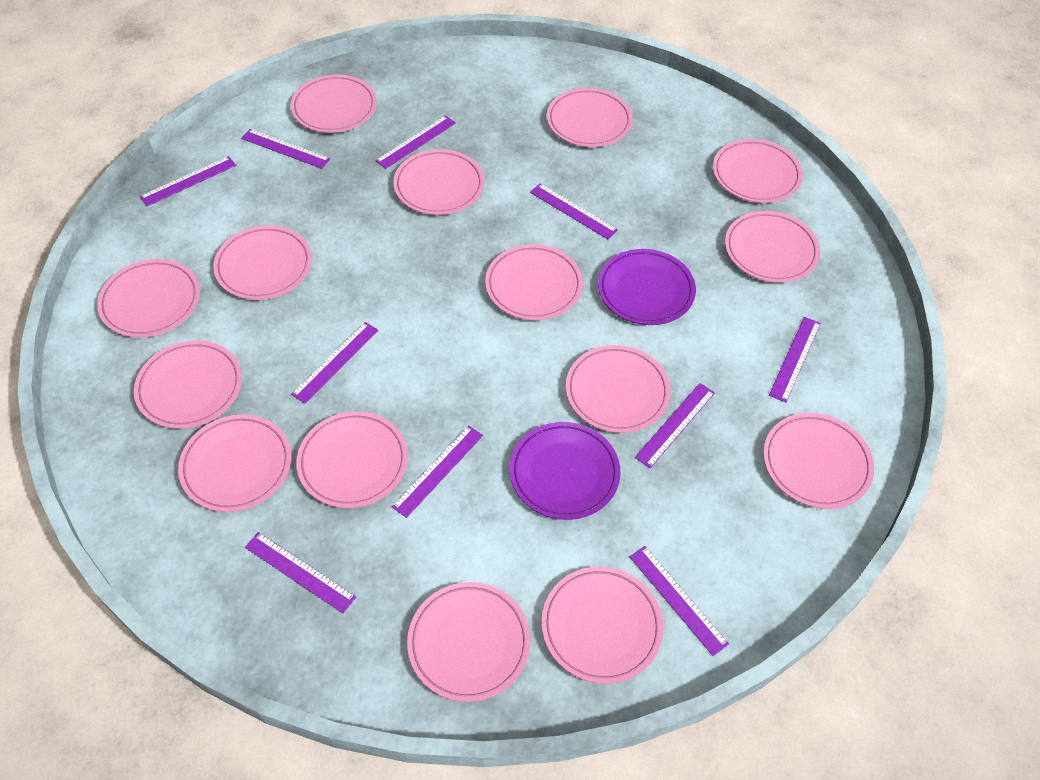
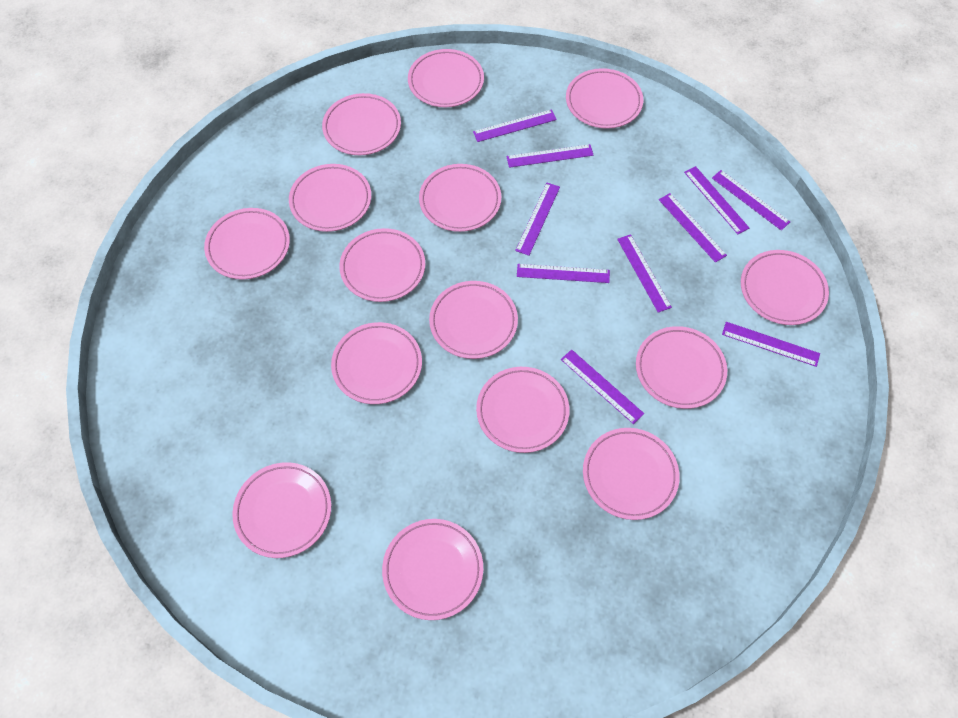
purple plate: 2 -> 0

